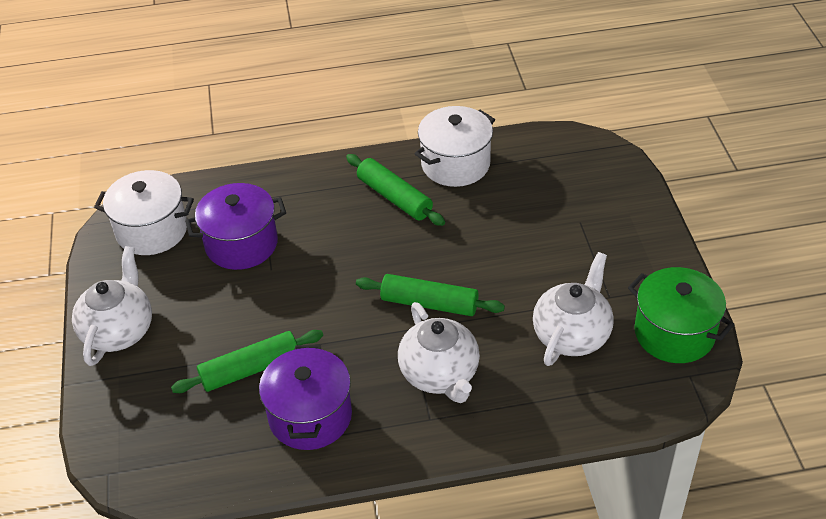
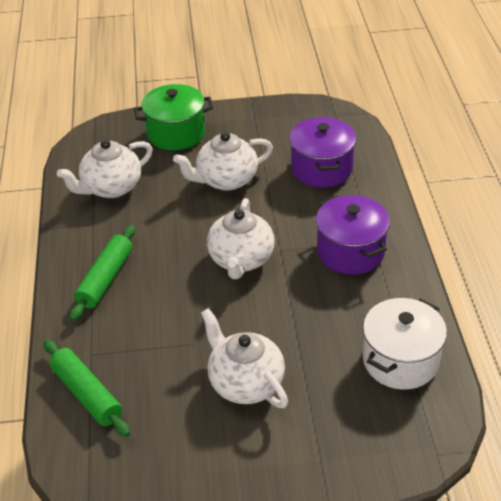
green rolling pin: 3 -> 2
white pot: 2 -> 1
white teapot: 3 -> 4

